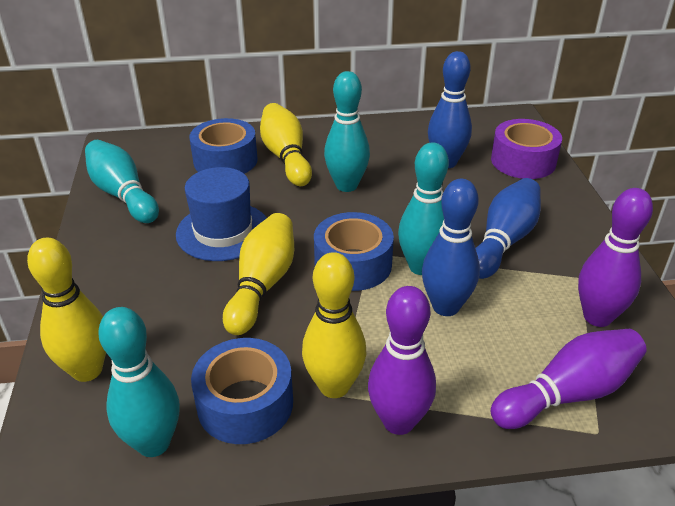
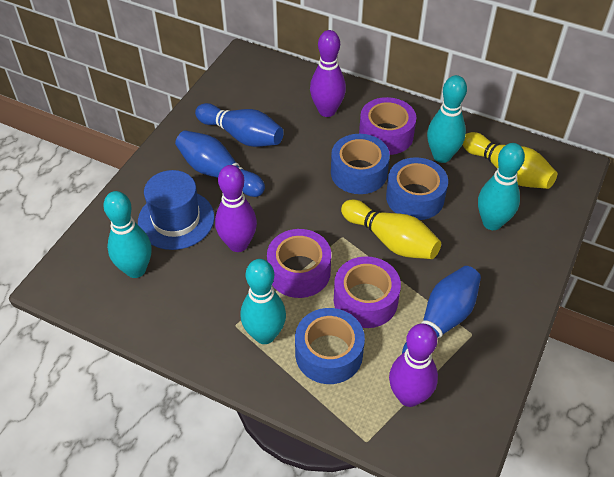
purple tape: 1 -> 3
yellow bowling pin: 4 -> 2

